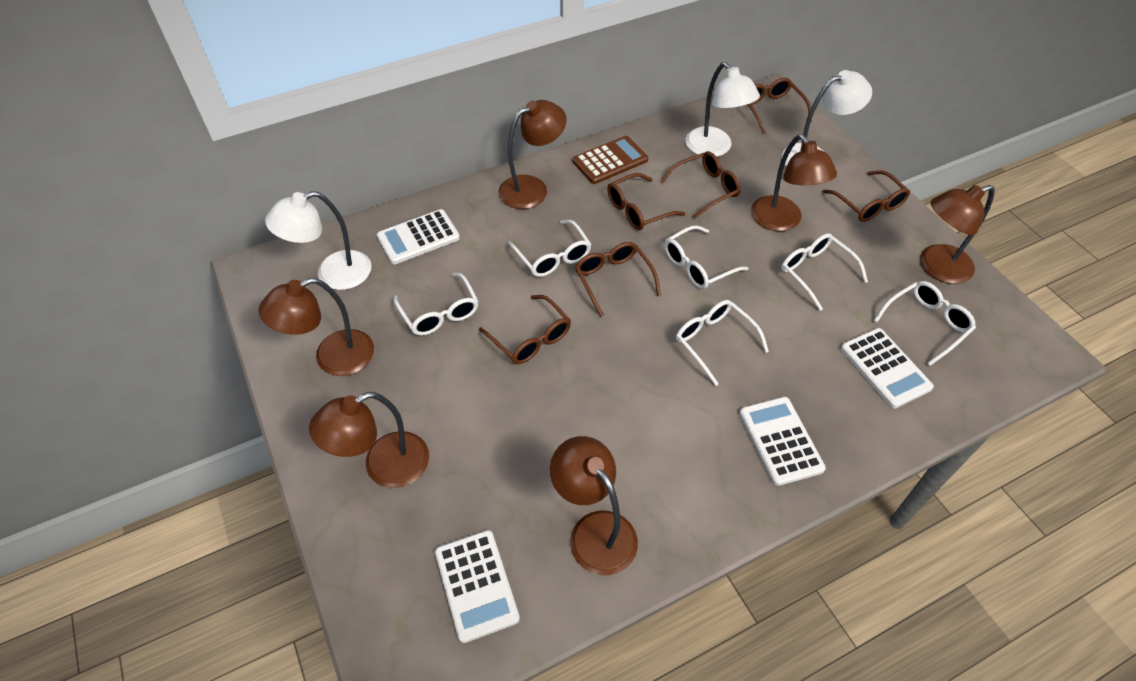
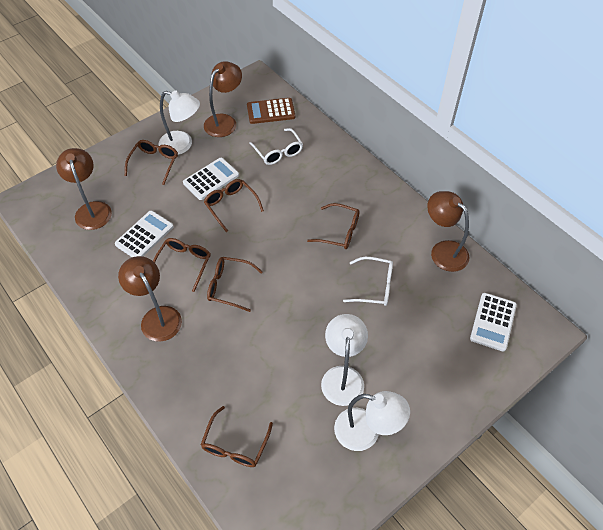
brown lamp: 6 -> 4
white calculator: 4 -> 3
white glasses: 6 -> 2

